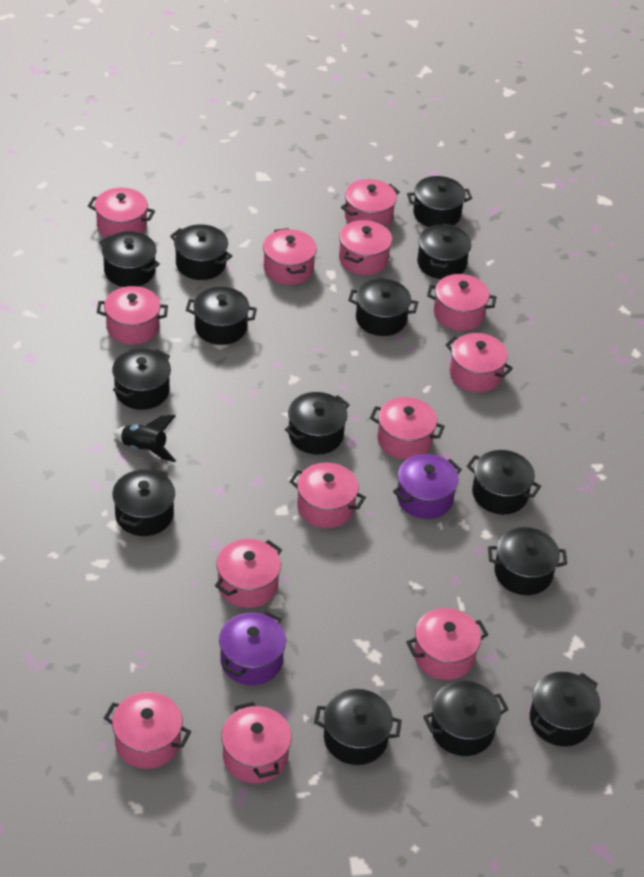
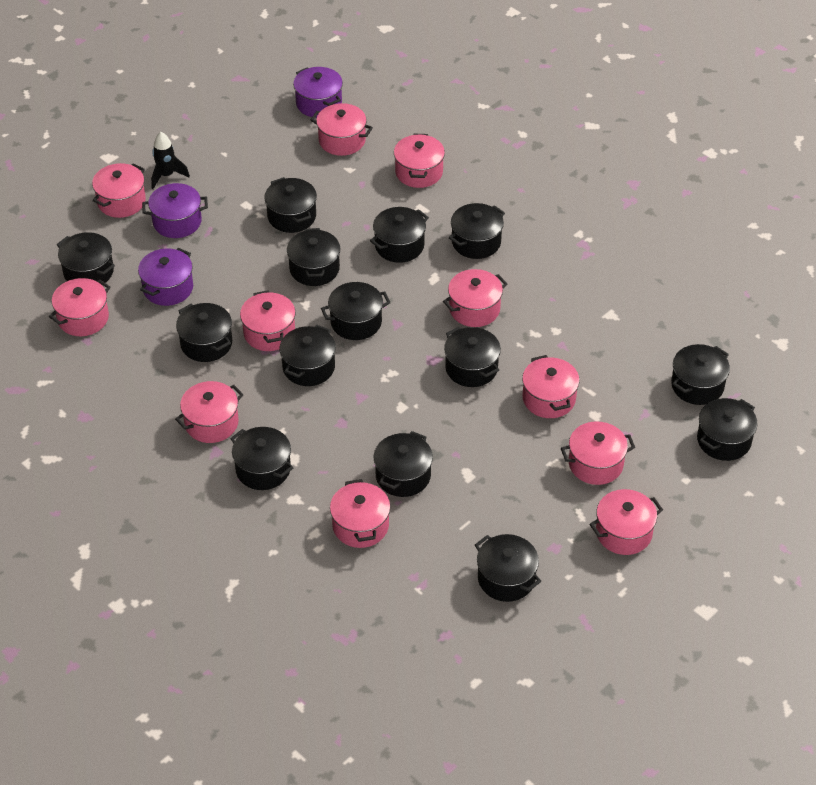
pink pot: 13 -> 11
purple pot: 2 -> 3

